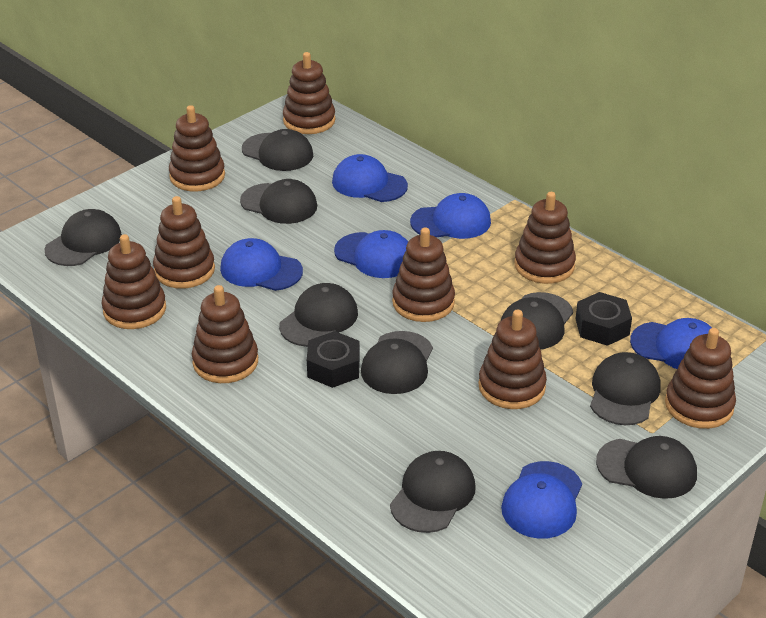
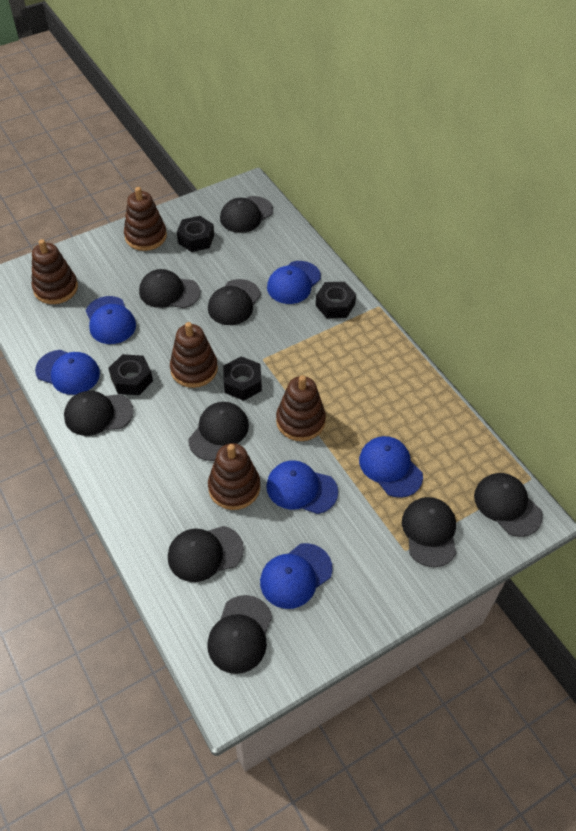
black nut: 2 -> 4
brown stacking toy: 9 -> 5

